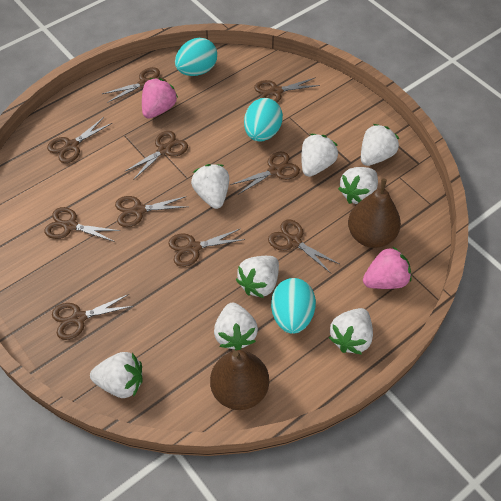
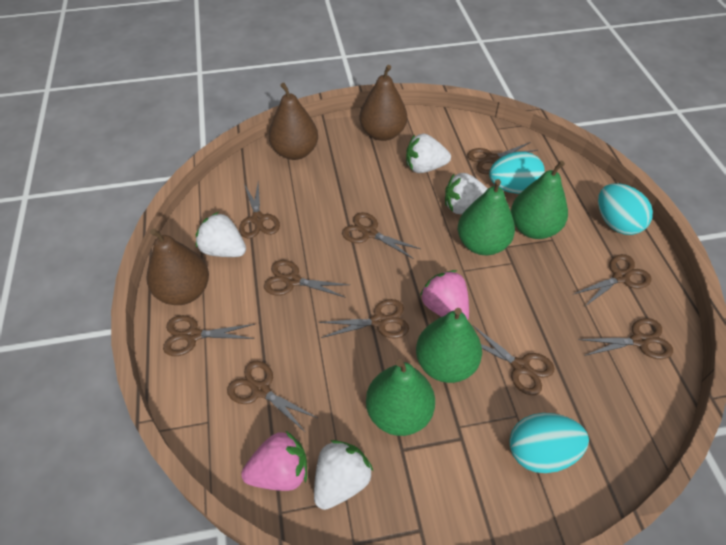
brown pear: 2 -> 3
green pear: 0 -> 4
white strawberry: 8 -> 4

